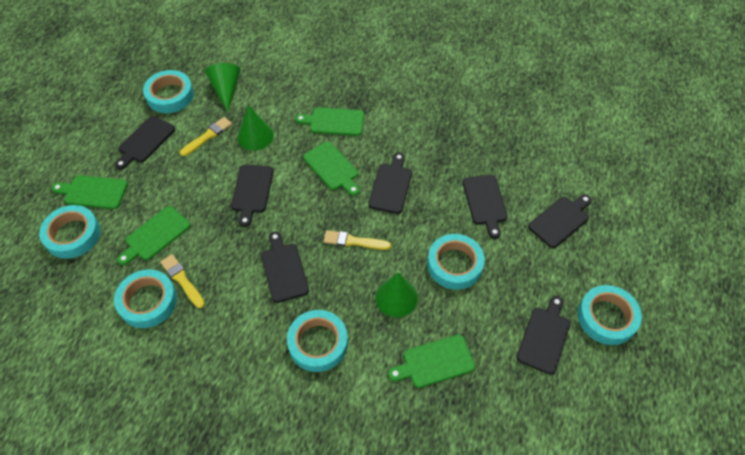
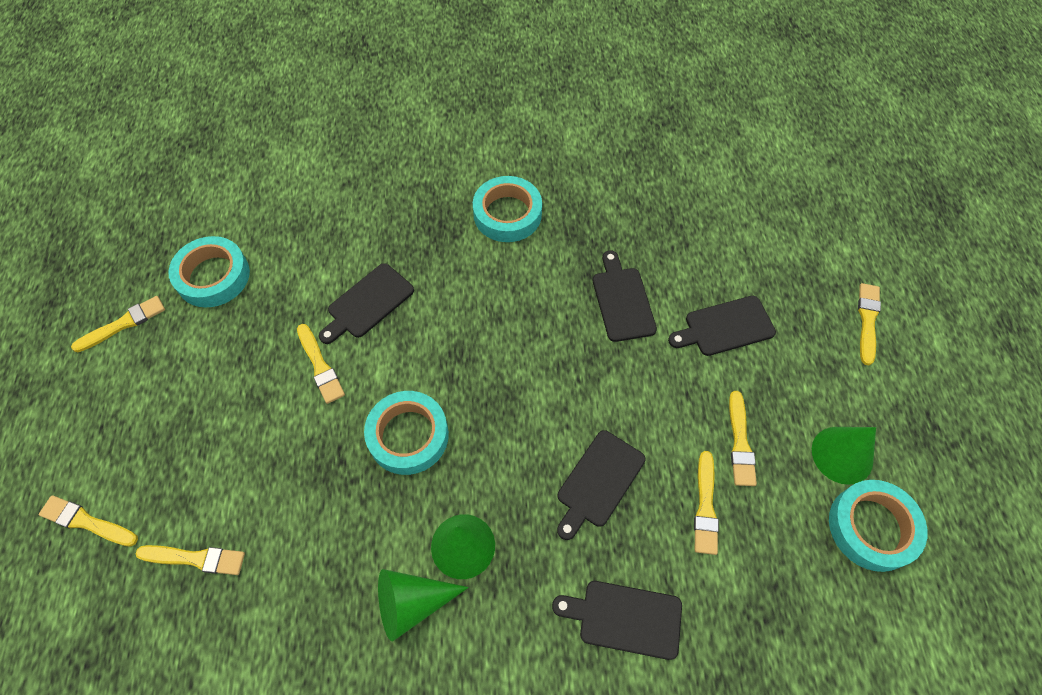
black cutting board: 7 -> 5
green cutting board: 5 -> 0
turquoise tape: 6 -> 4
yellow brush: 3 -> 7

